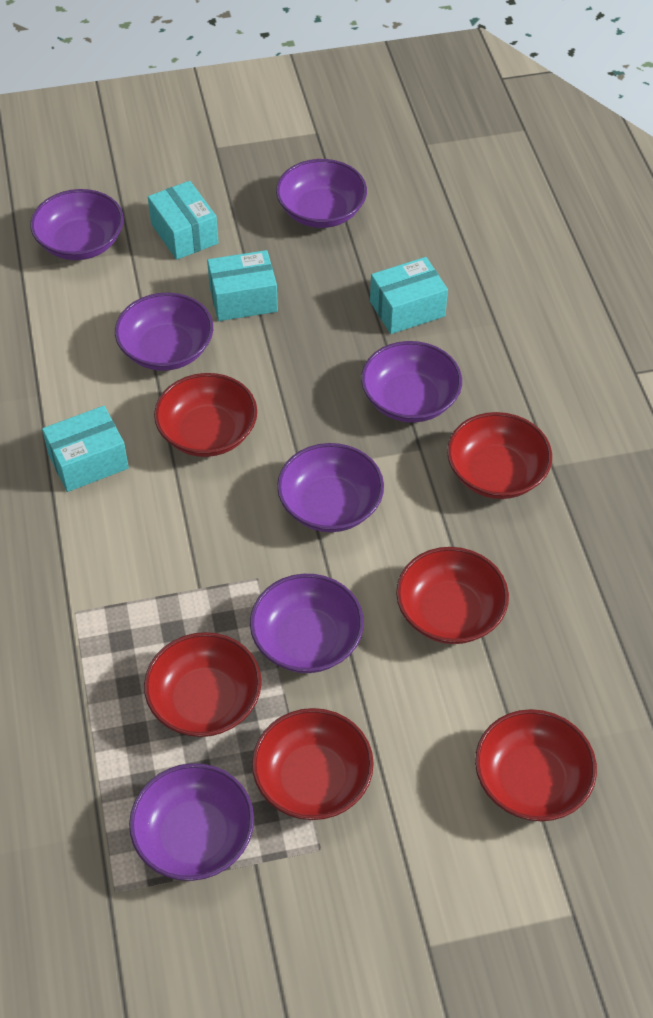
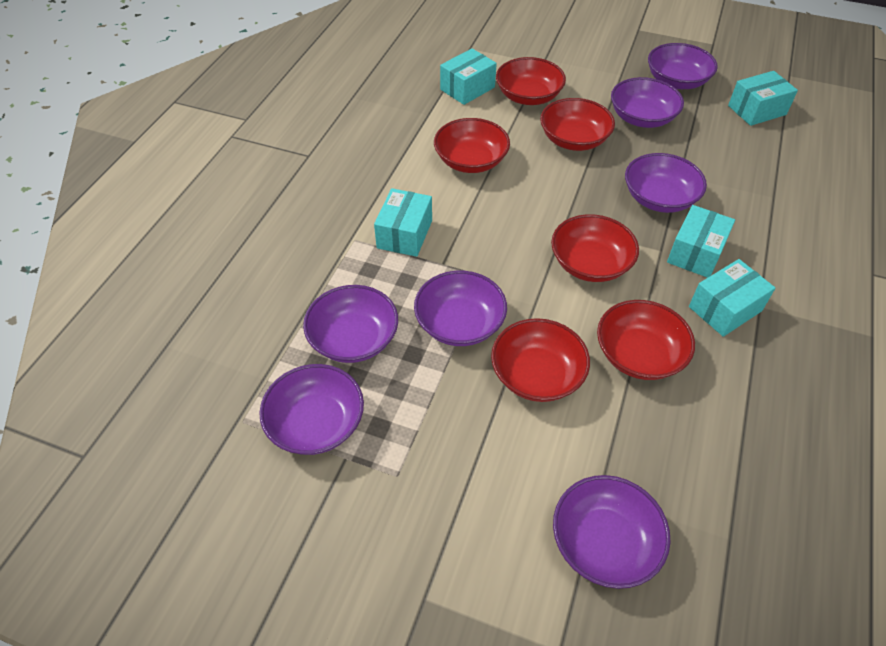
turquoise box: 4 -> 5

